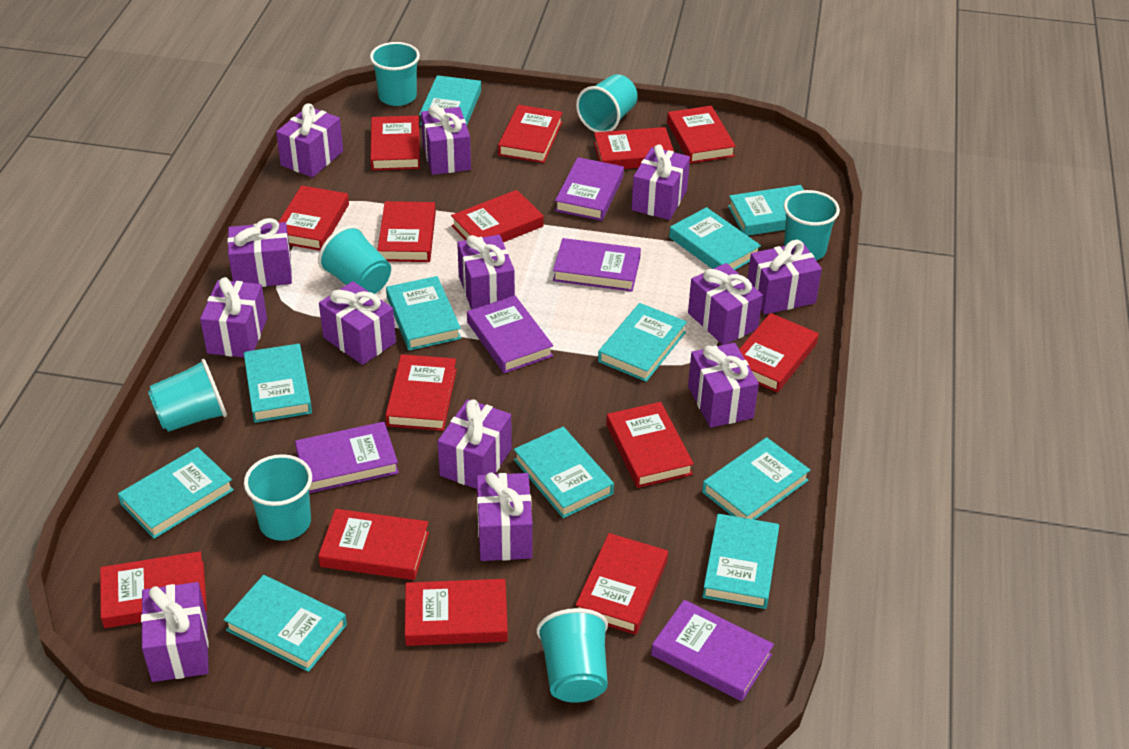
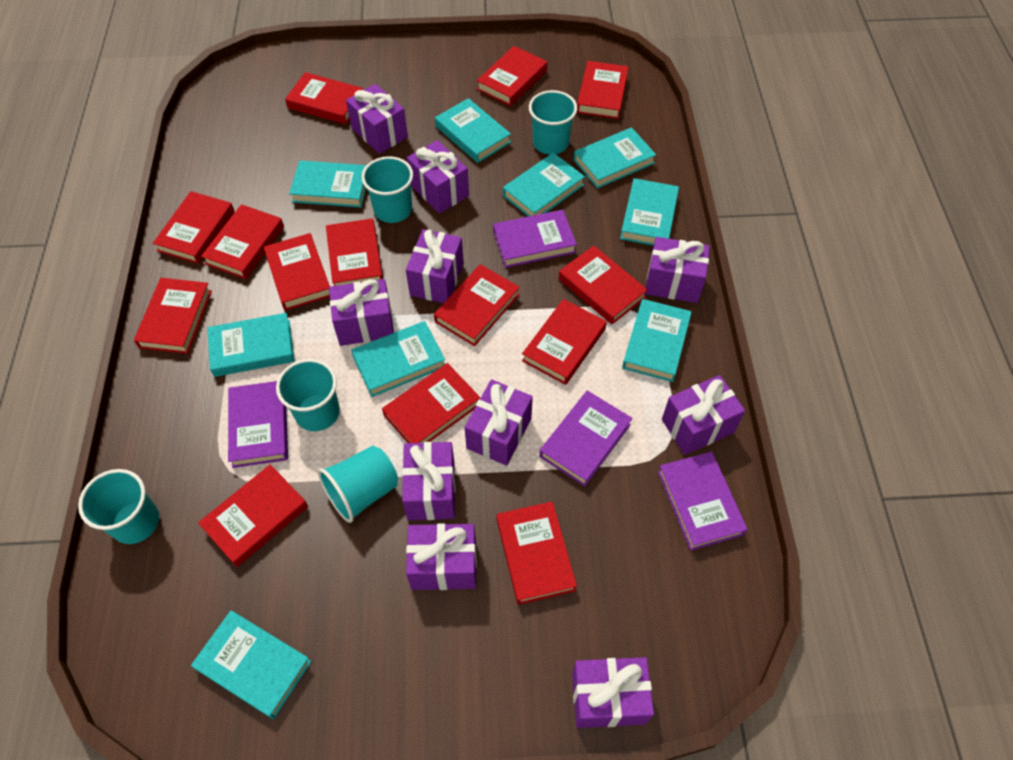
purple book: 5 -> 4
purple gift: 13 -> 10
turquoise book: 11 -> 9
turquoise cup: 7 -> 5

